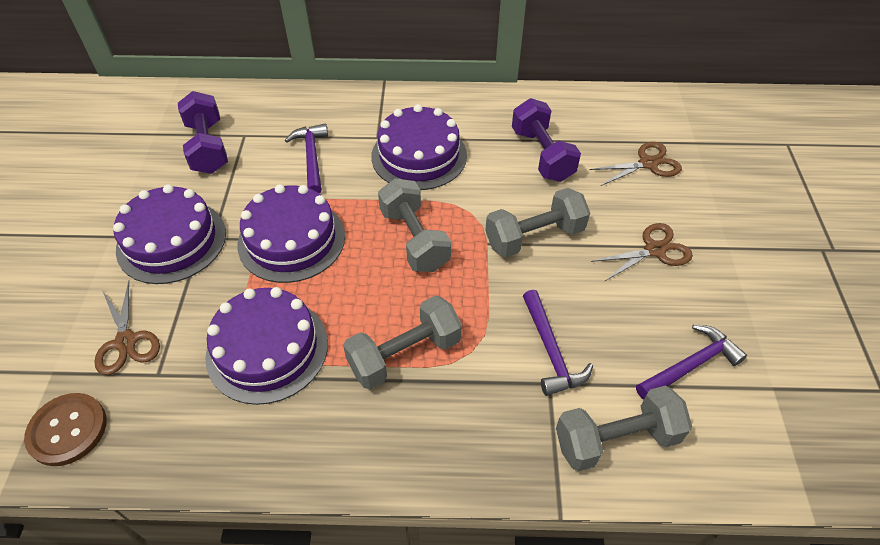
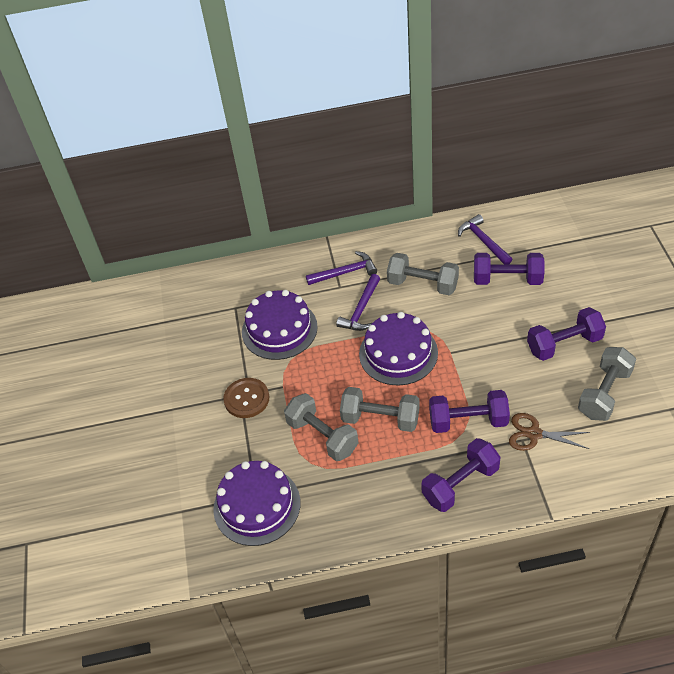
brown scissors: 3 -> 1
purple cake: 4 -> 3
purple dumbbell: 2 -> 4

